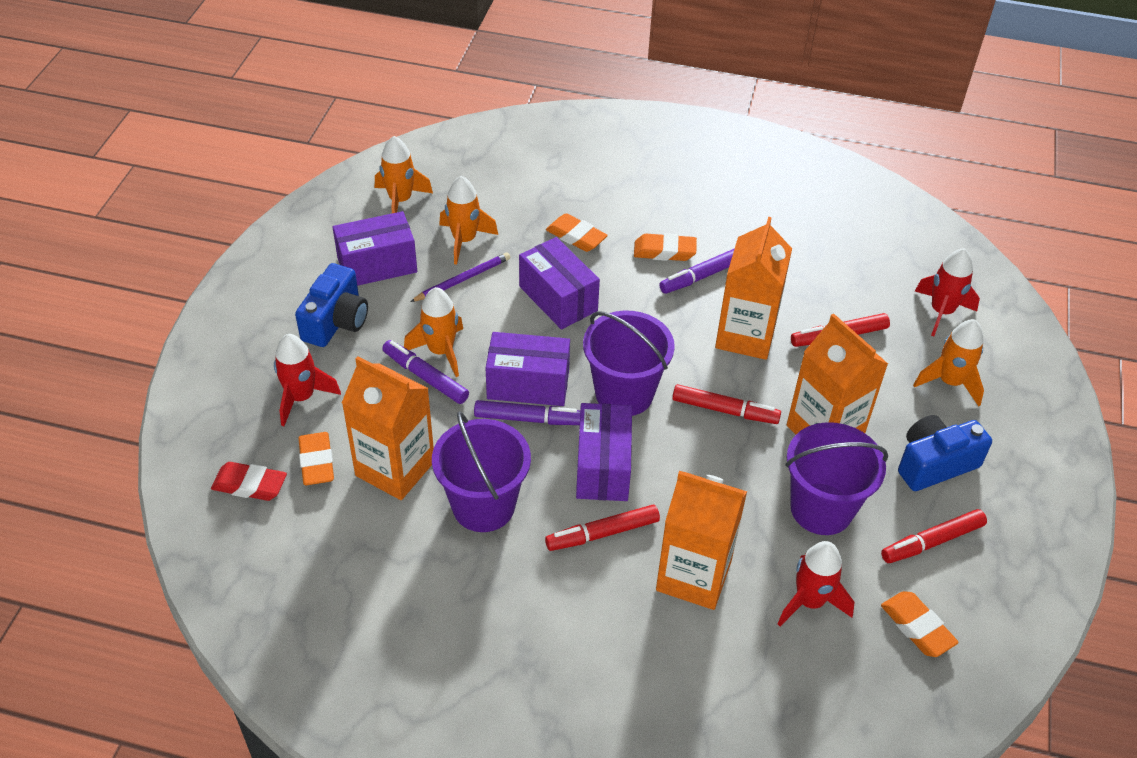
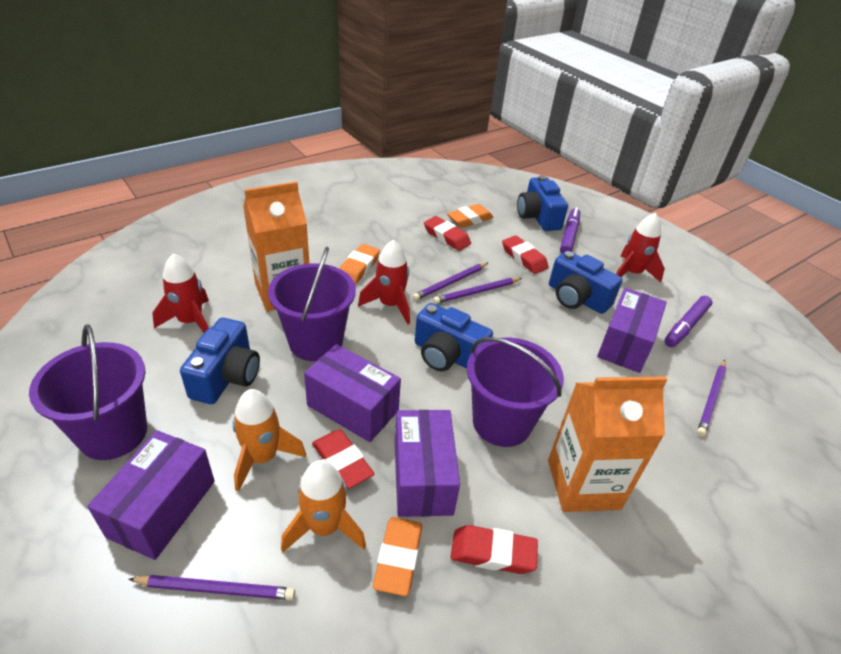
blue camera: 2 -> 4
orange carton: 4 -> 2
orange eraser: 4 -> 3
orange rocket: 4 -> 2
purple marker: 3 -> 2
purple pencil: 1 -> 4
red eraser: 1 -> 4
red marker: 4 -> 0

